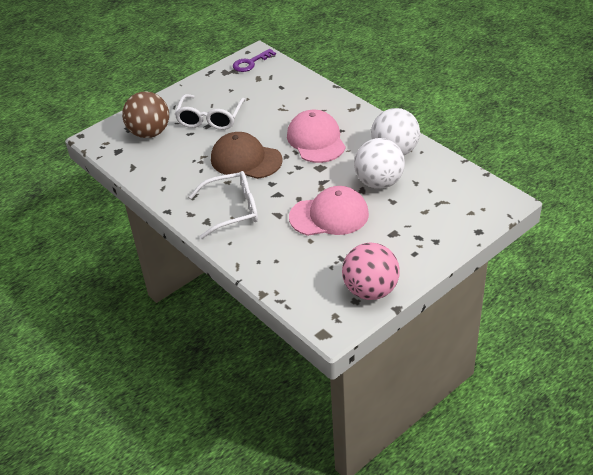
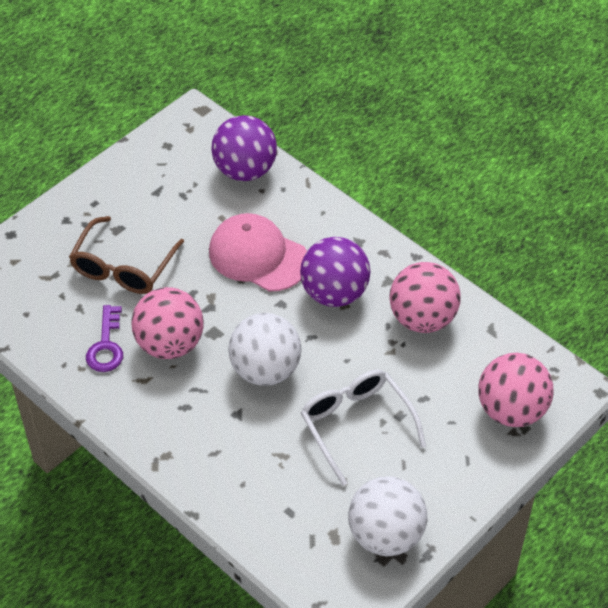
brown ball: 1 -> 0
brown cap: 1 -> 0
brown glasses: 0 -> 1
pink ball: 1 -> 3
pink cap: 2 -> 1
purple ball: 0 -> 2
white glasses: 2 -> 1

